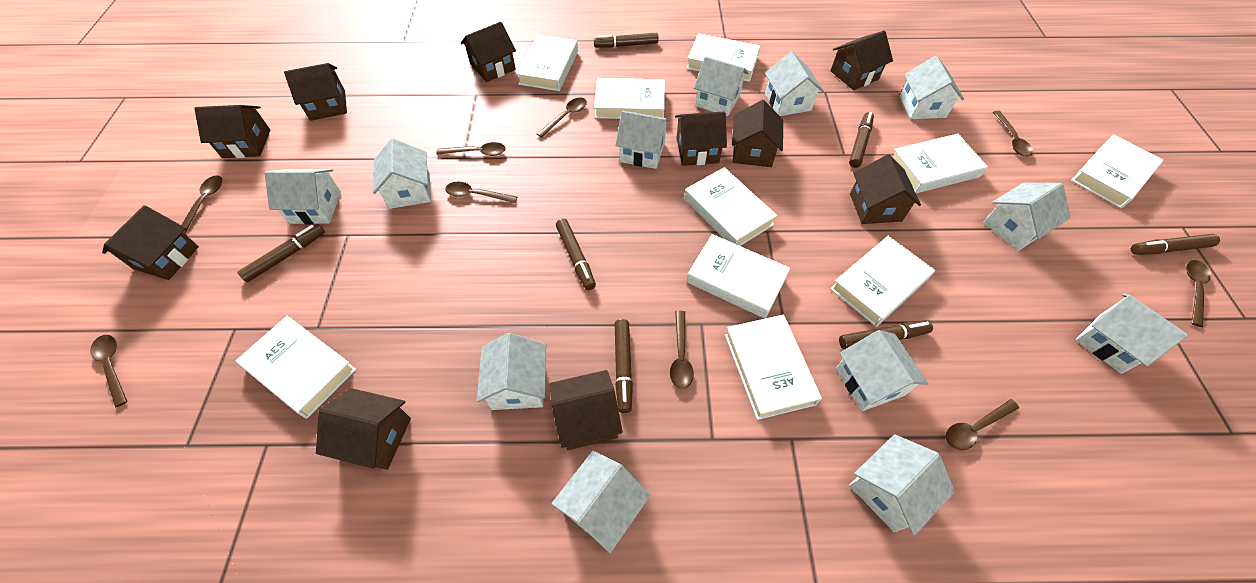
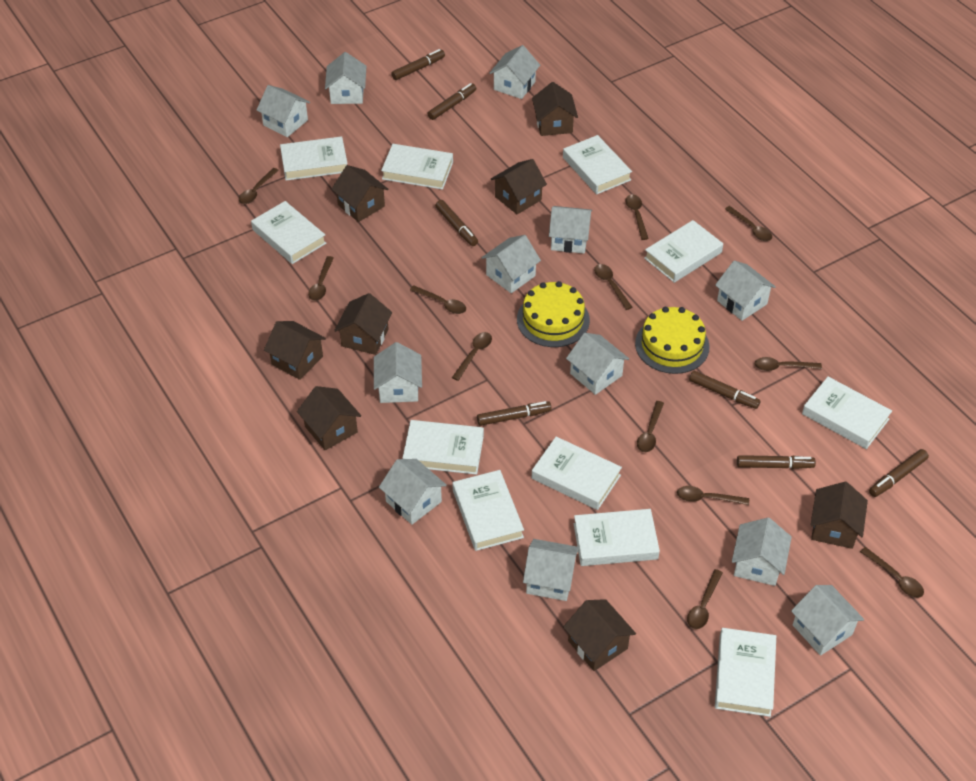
brown house: 10 -> 8
brown spoon: 9 -> 12
white book: 10 -> 11
yellow cake: 0 -> 2

